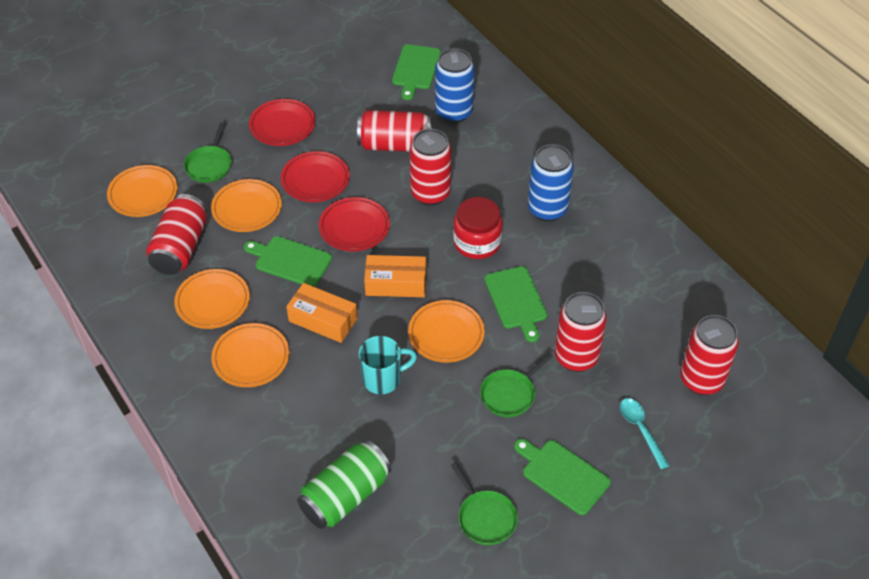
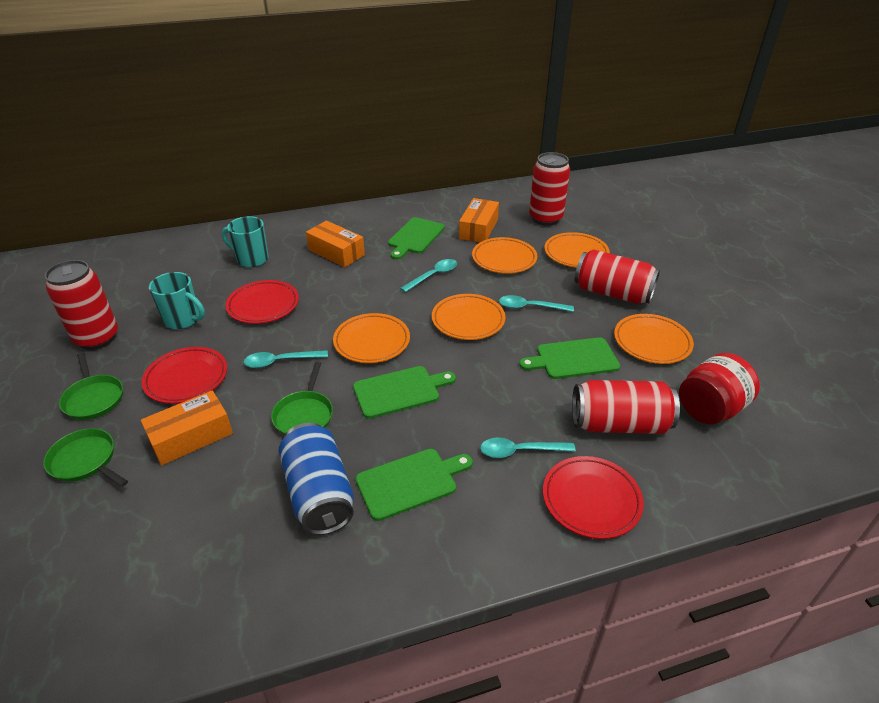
blue can: 2 -> 1
green can: 1 -> 0
orange box: 2 -> 3
red can: 5 -> 4
turquoise mug: 1 -> 2
turquoise spoon: 1 -> 4

